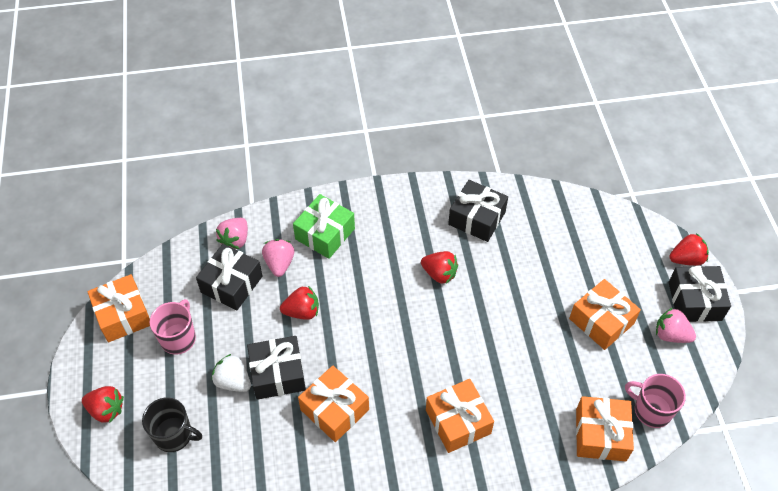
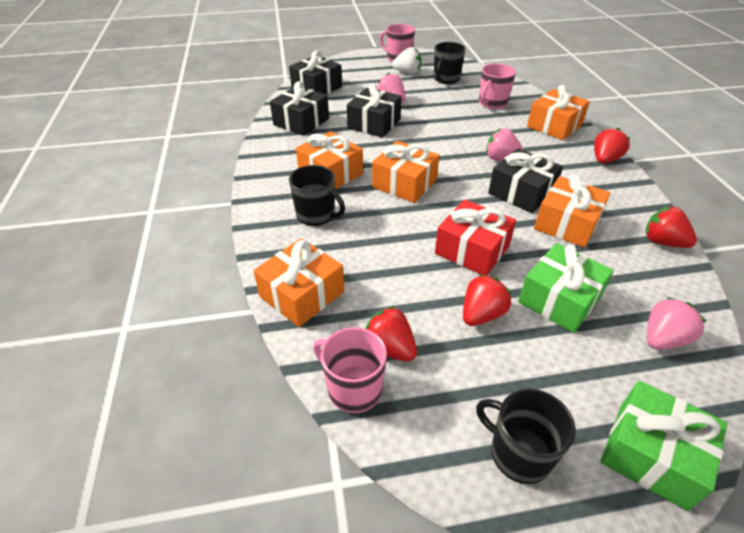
black mug: 1 -> 3
green gift: 1 -> 2
pink mug: 2 -> 3
red gift: 0 -> 1

